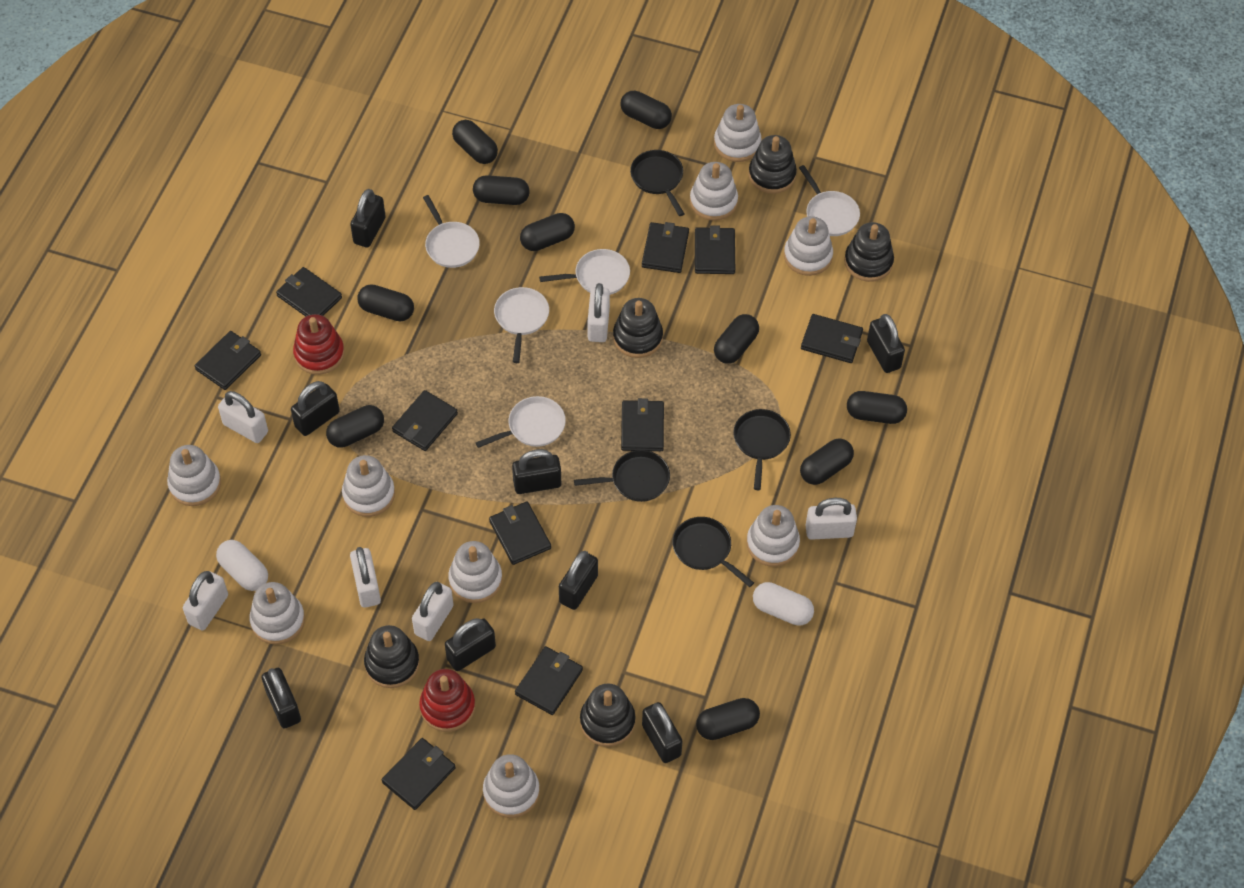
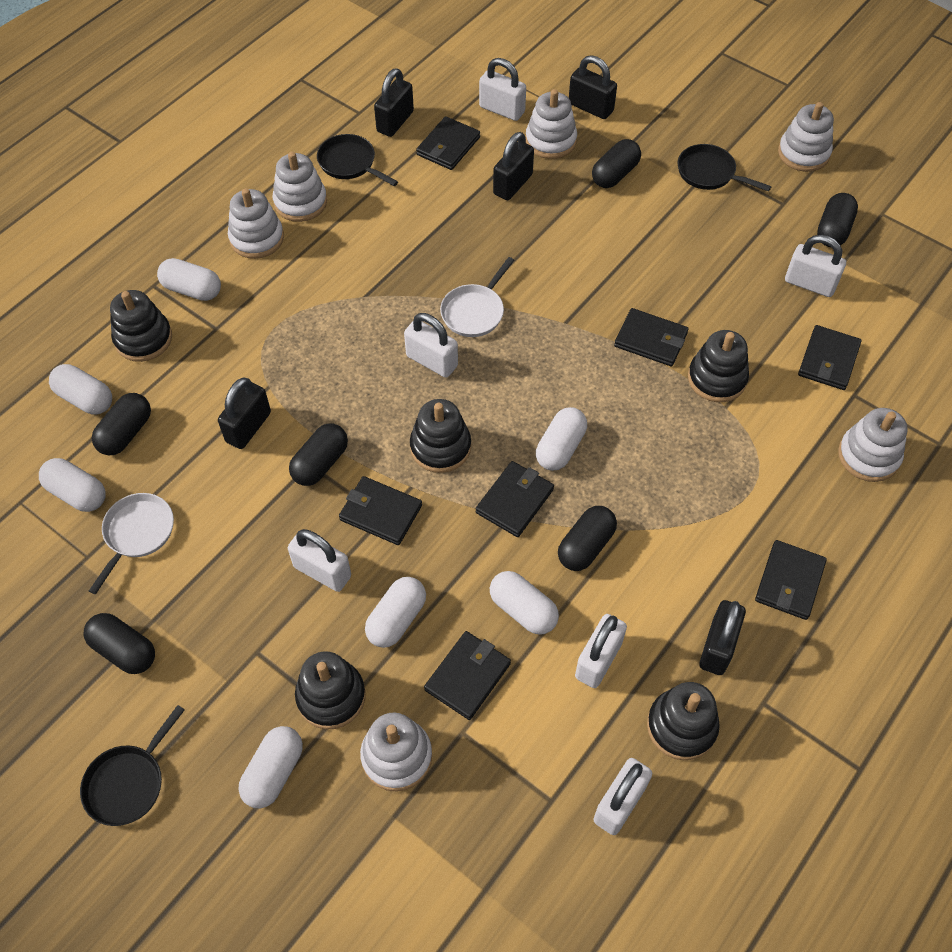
black capsule: 10 -> 6
black padlock: 8 -> 5
black pan: 4 -> 3
black wallet: 10 -> 7
red stacking toy: 2 -> 0
white capsule: 2 -> 7
white pan: 5 -> 2
white stacking toy: 9 -> 6

